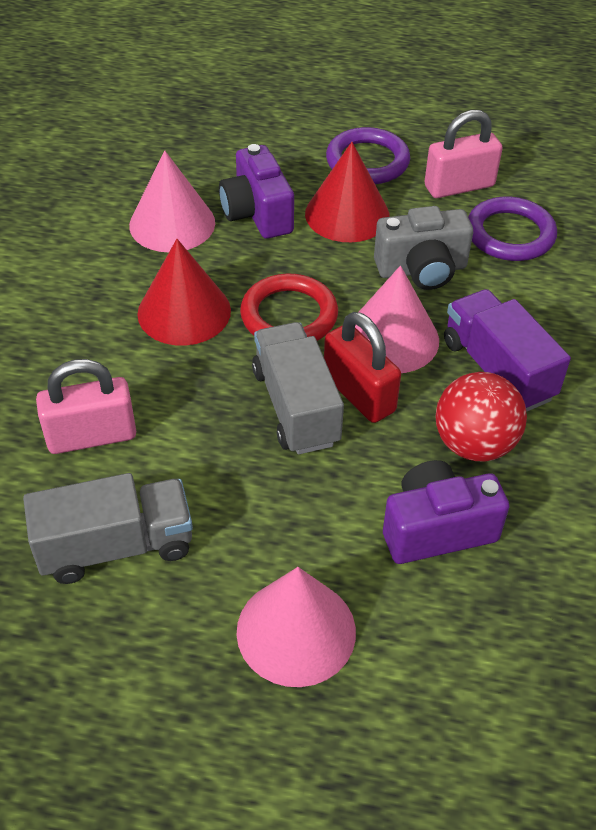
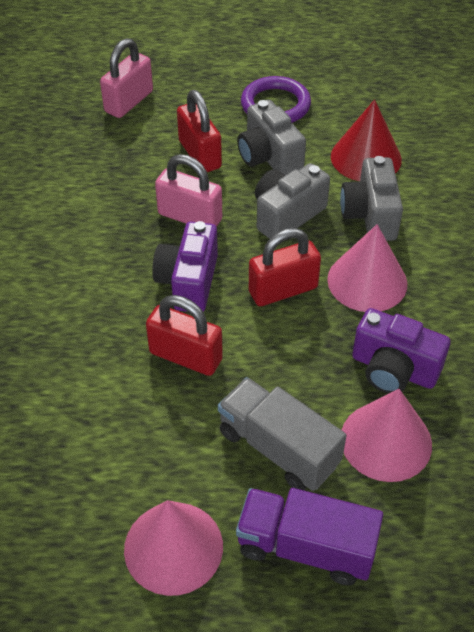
grey camera: 1 -> 3
grey truck: 2 -> 1
purple ring: 2 -> 1
red ball: 1 -> 0
red cone: 2 -> 1
red padlock: 1 -> 3
red ring: 1 -> 0

